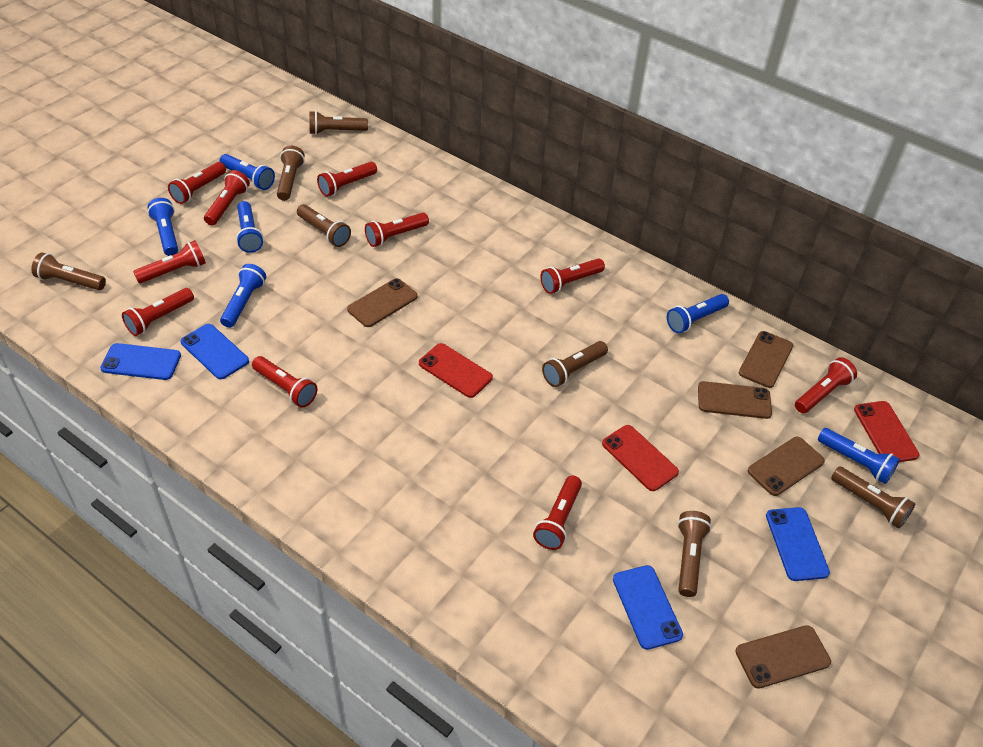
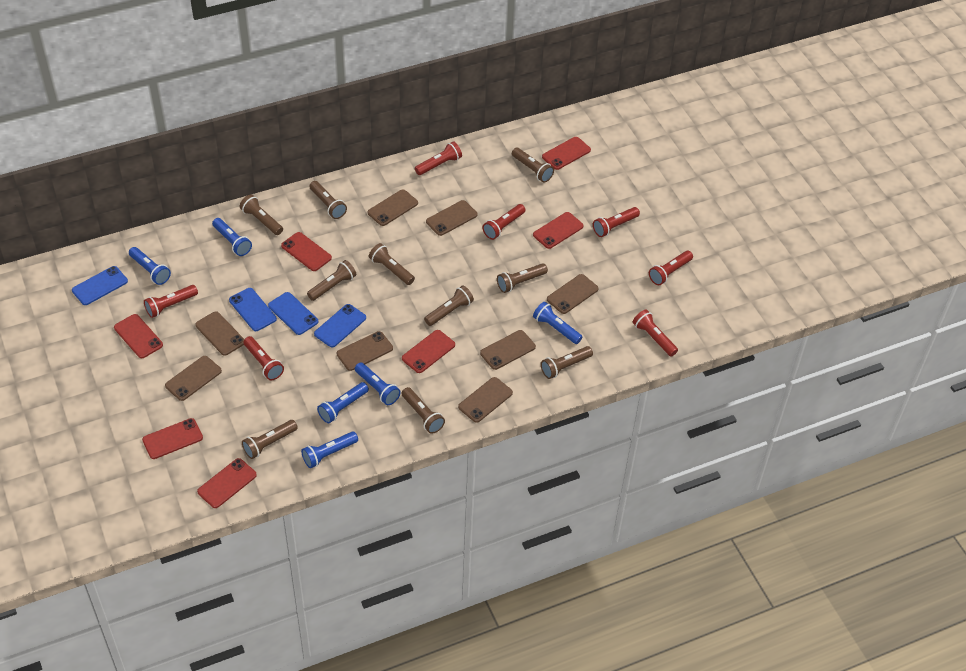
brown flashlight: 7 -> 10
brown phone: 5 -> 8
red flashlight: 10 -> 7
red phone: 3 -> 7

